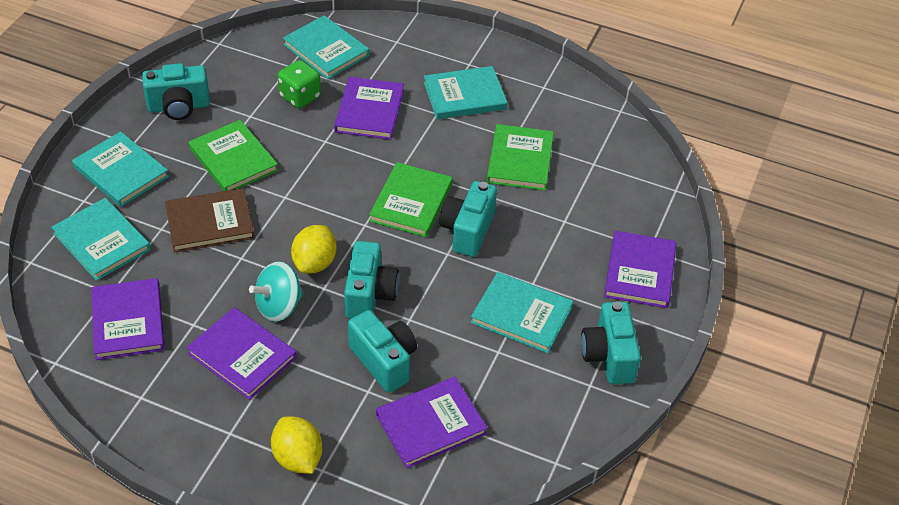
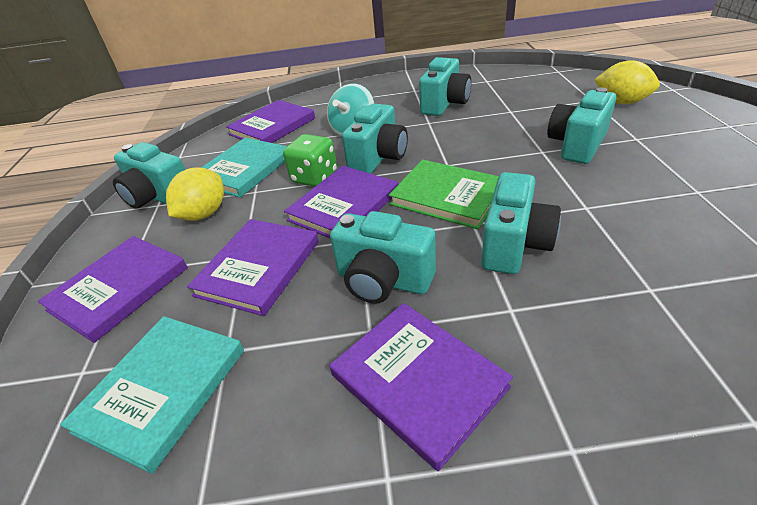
brown book: 1 -> 0
green book: 3 -> 1
turquoise book: 5 -> 2
turquoise camera: 5 -> 6

